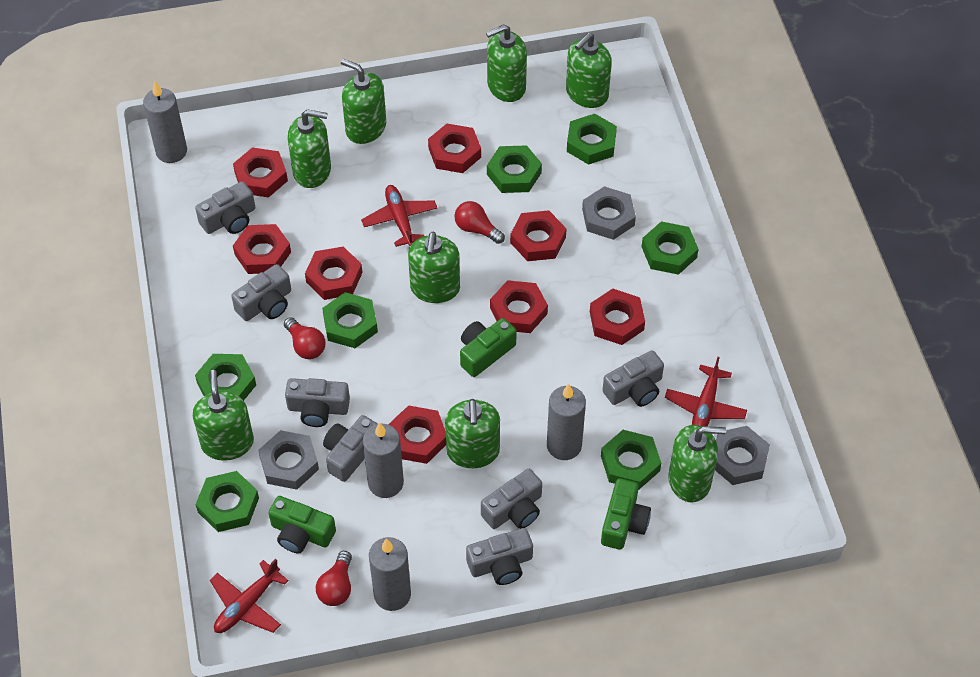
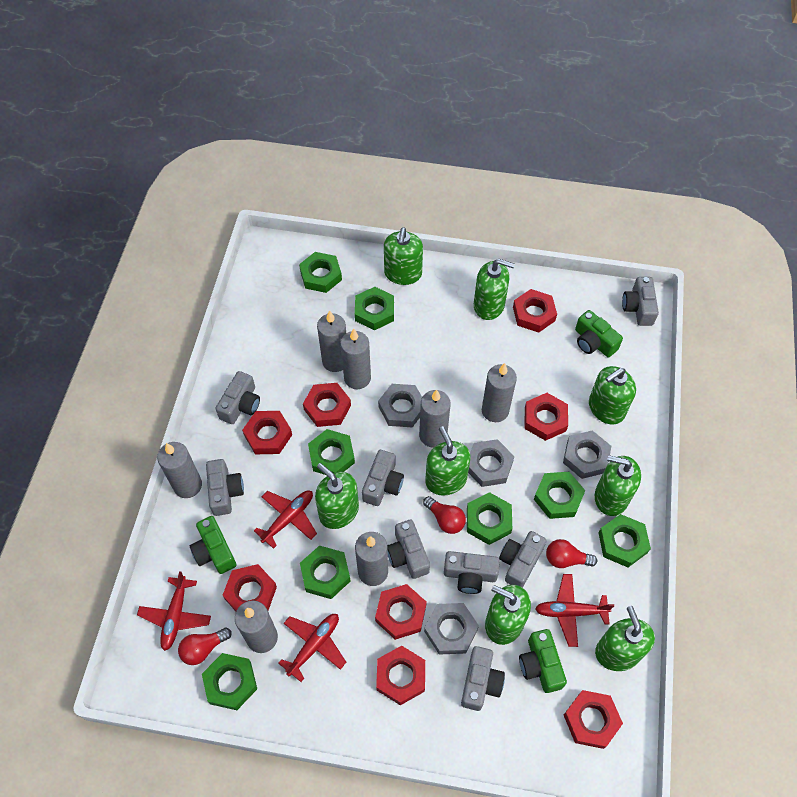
green nut: 7 -> 8
grey camera: 7 -> 8
grey candle: 4 -> 7
grey nut: 3 -> 4
red plane: 3 -> 4

